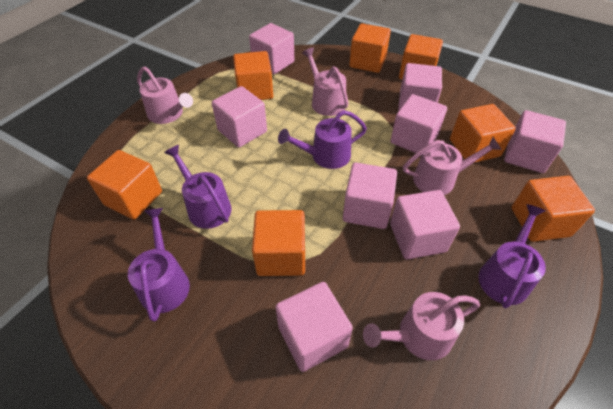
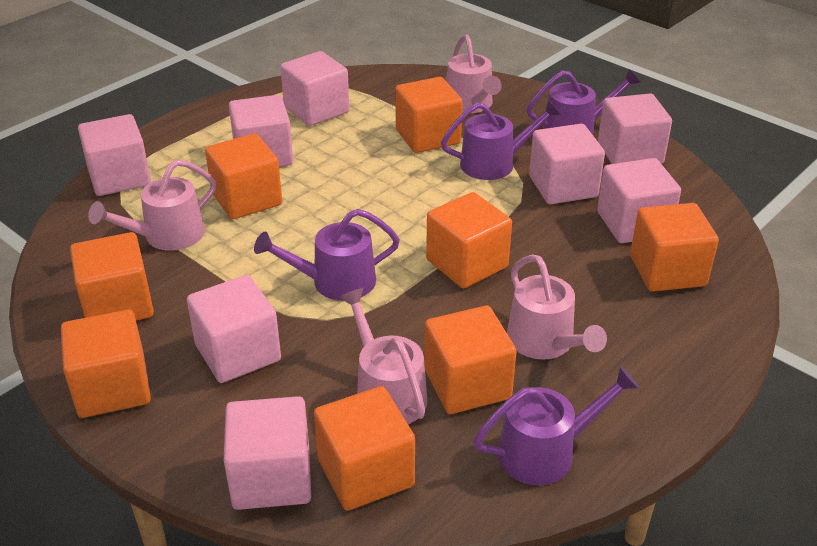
orange cube: 7 -> 8

